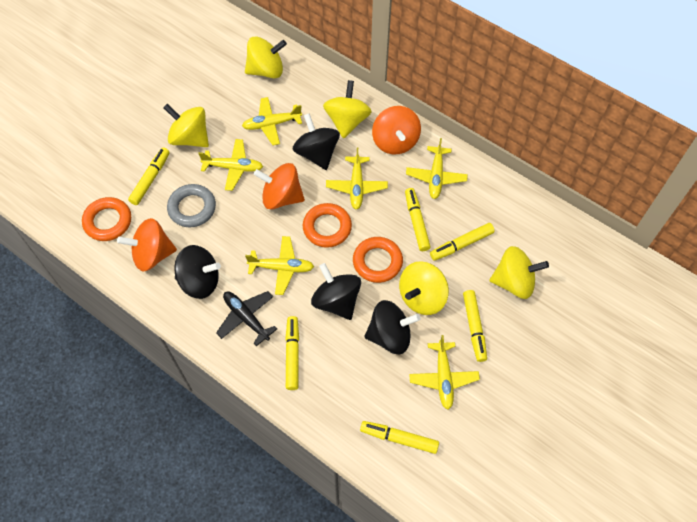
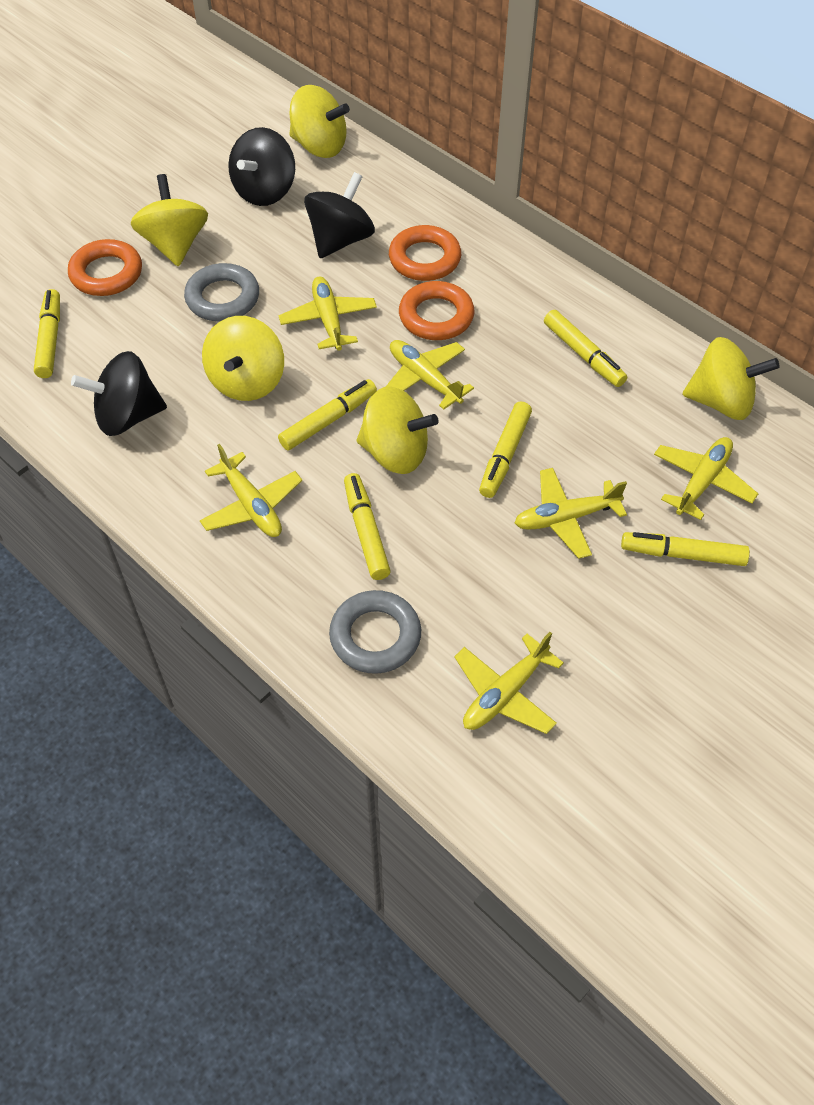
black plane: 1 -> 0
black spinning top: 4 -> 3
grey ring: 1 -> 2
orange spinning top: 3 -> 0

